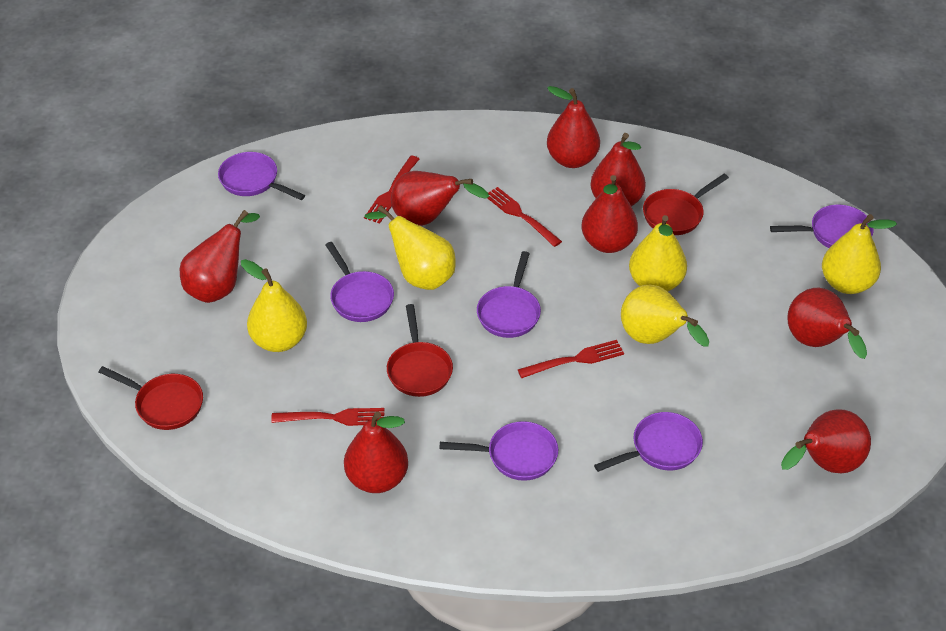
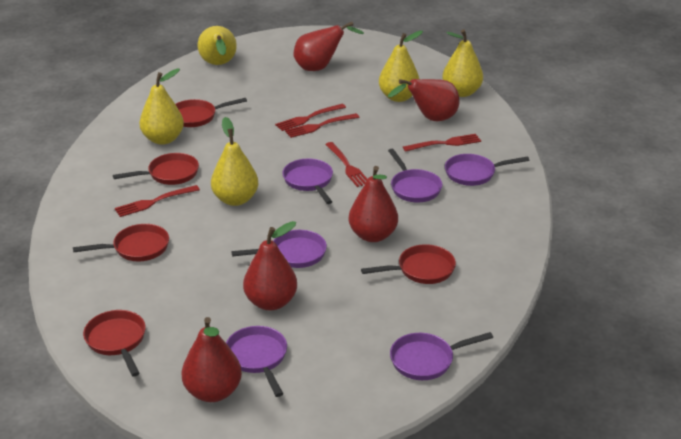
red fork: 4 -> 5
red pan: 3 -> 5
red pear: 8 -> 5

